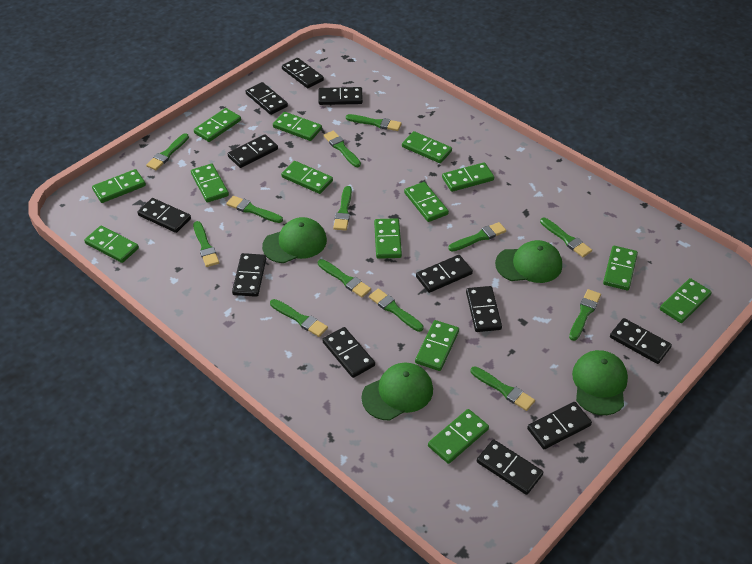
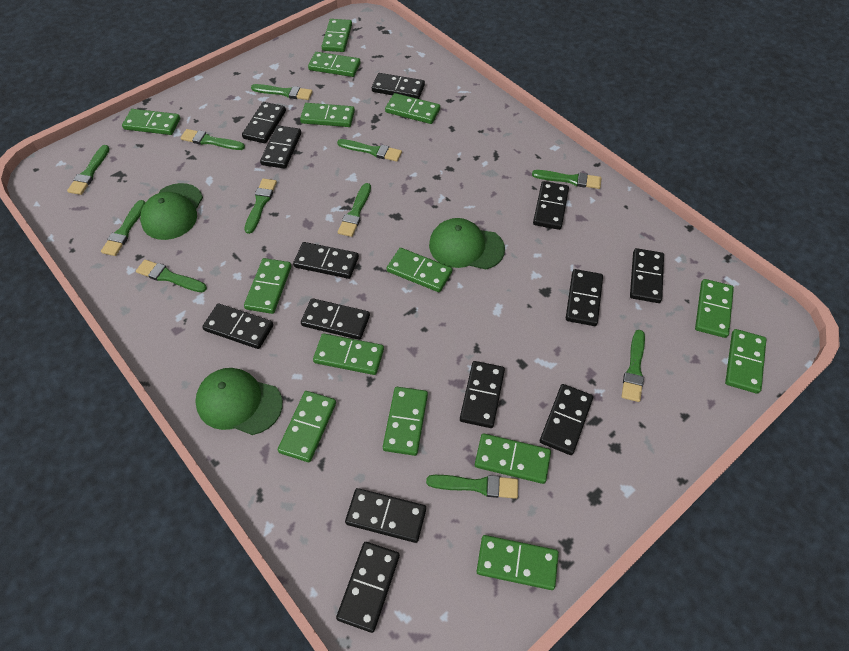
black domino: 12 -> 13
green brush: 13 -> 11
green cap: 4 -> 3

